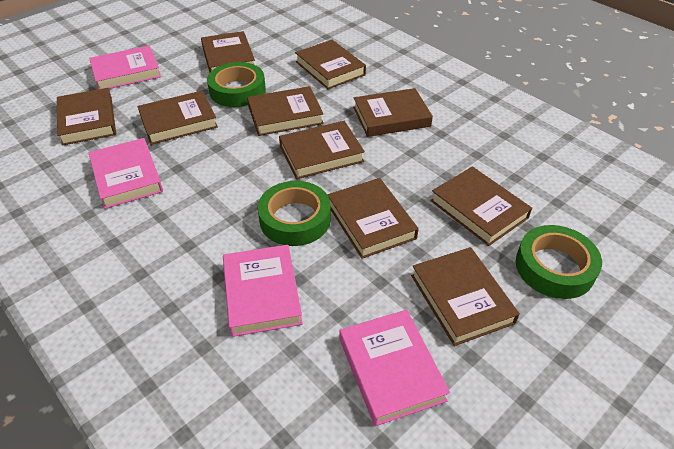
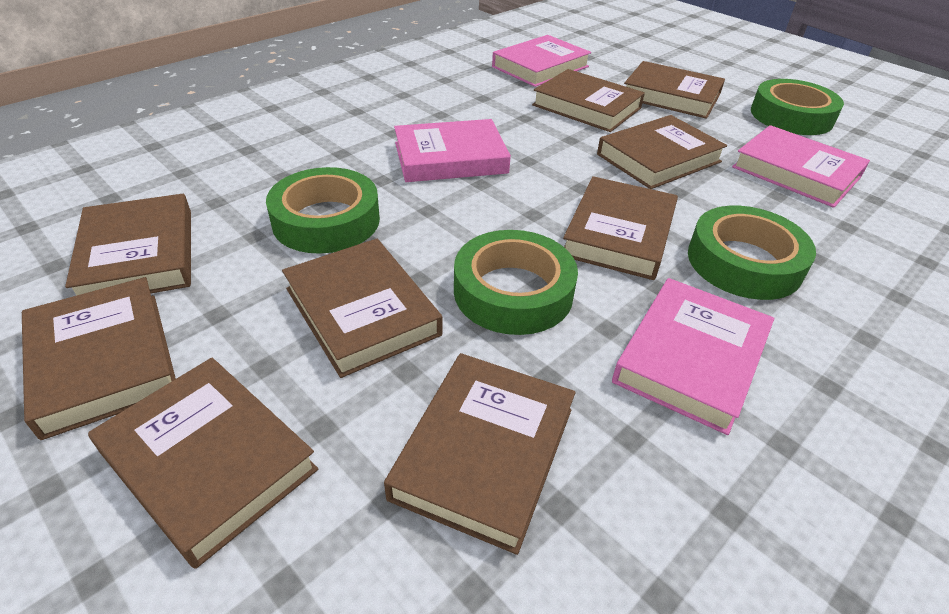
brown book: 10 -> 9
green tape: 3 -> 4

